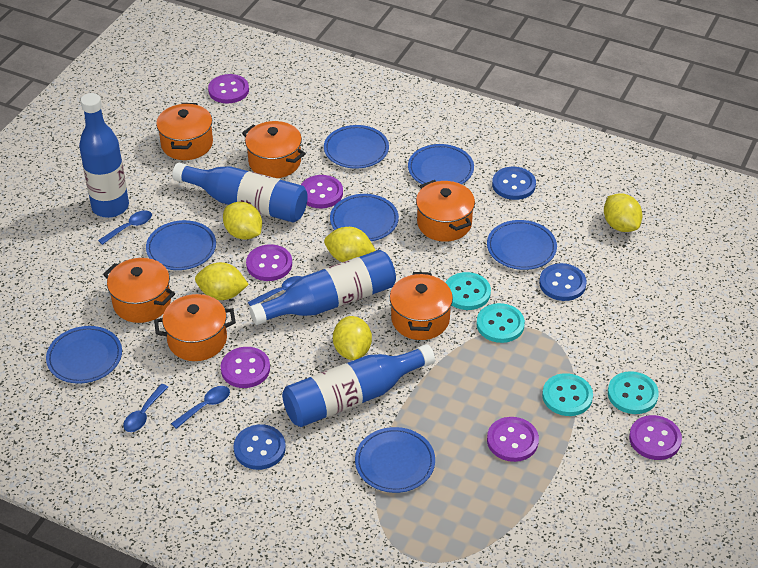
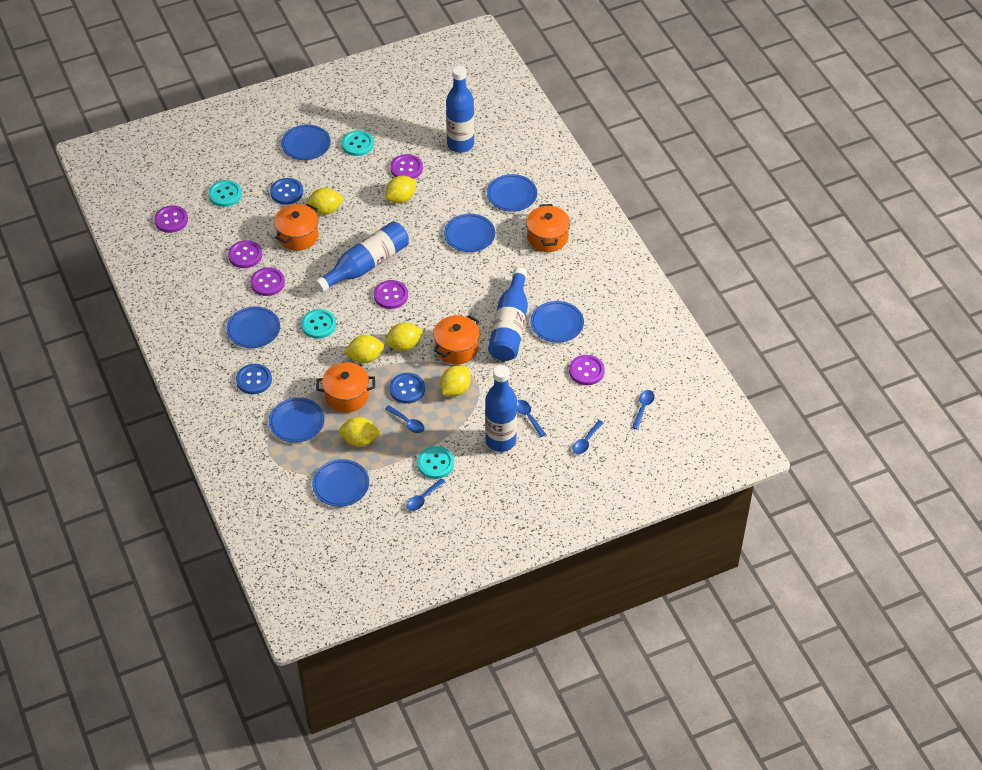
blue spoon: 4 -> 5
orange pot: 6 -> 4
yellow lemon: 5 -> 6

